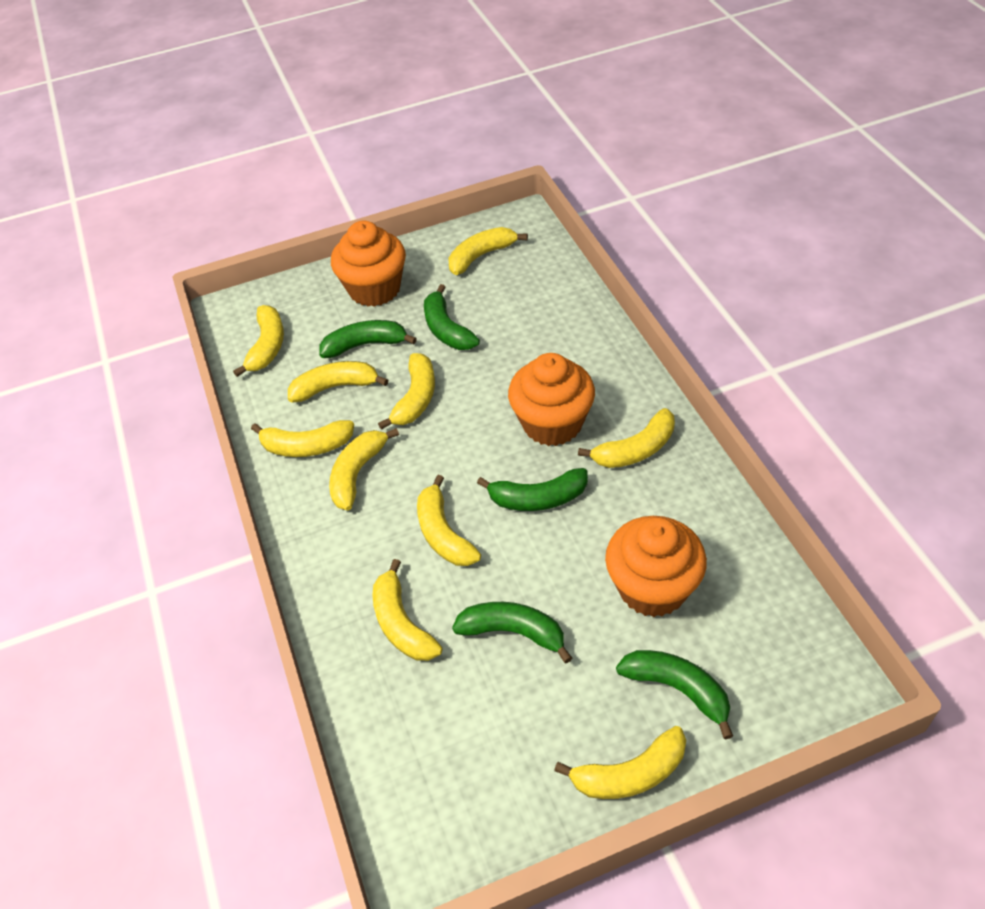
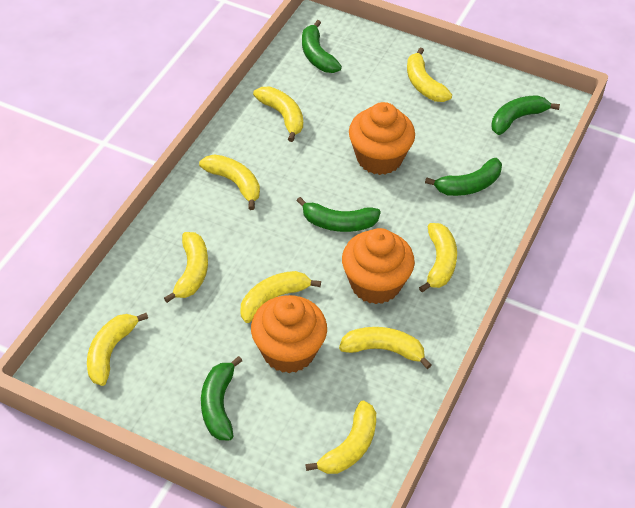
yellow banana: 10 -> 9

